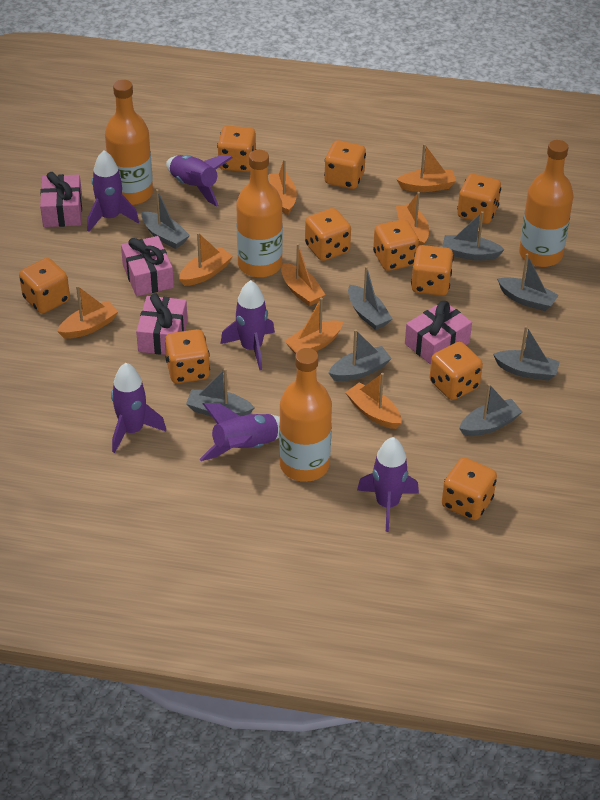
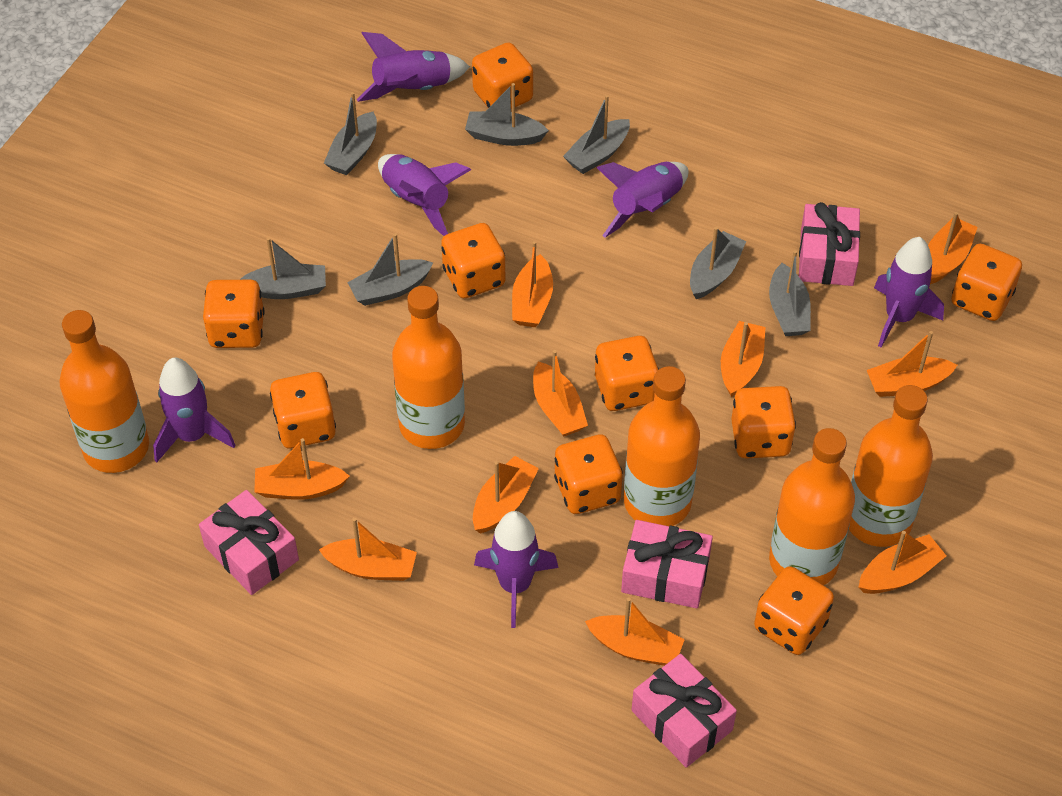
grey boat: 8 -> 7
orange boat: 8 -> 10
orange bottle: 4 -> 5
orange dice: 10 -> 9

